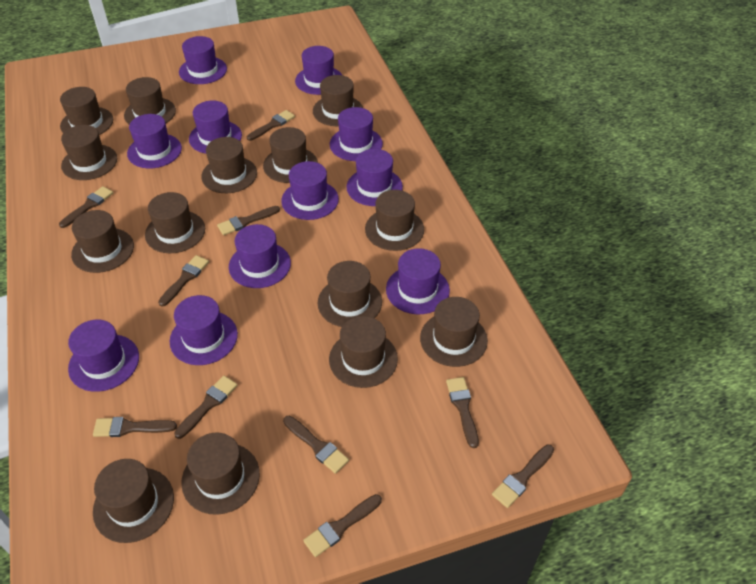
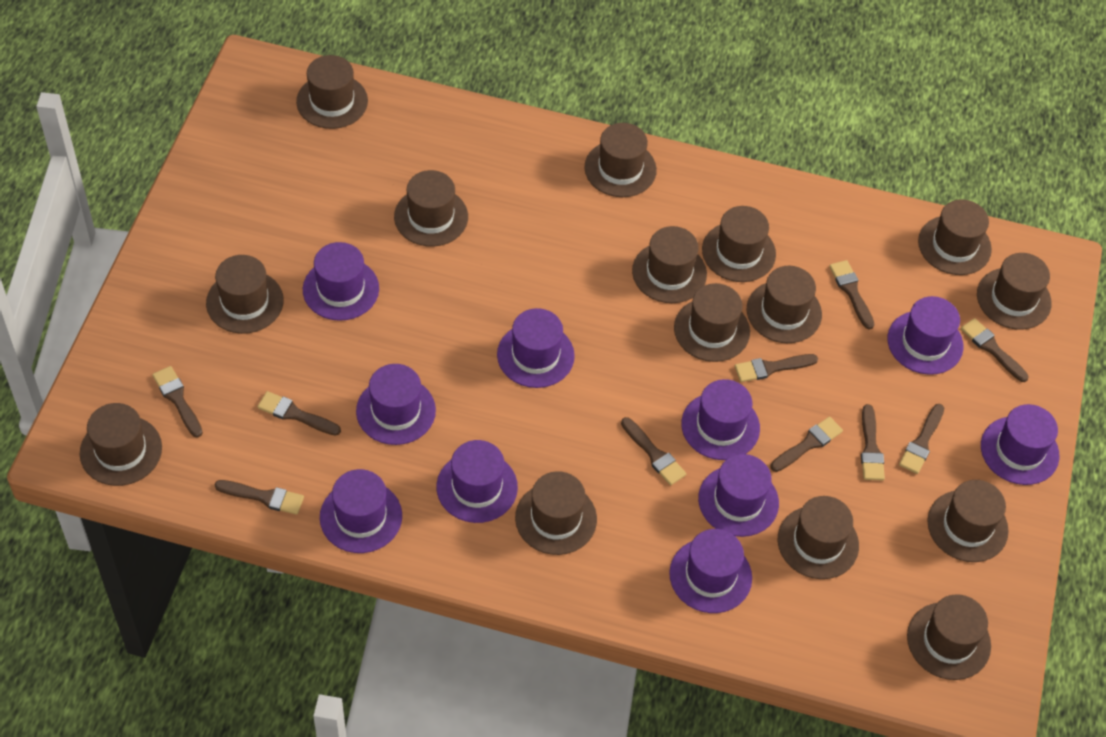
brown hat: 14 -> 15
purple hat: 11 -> 10

